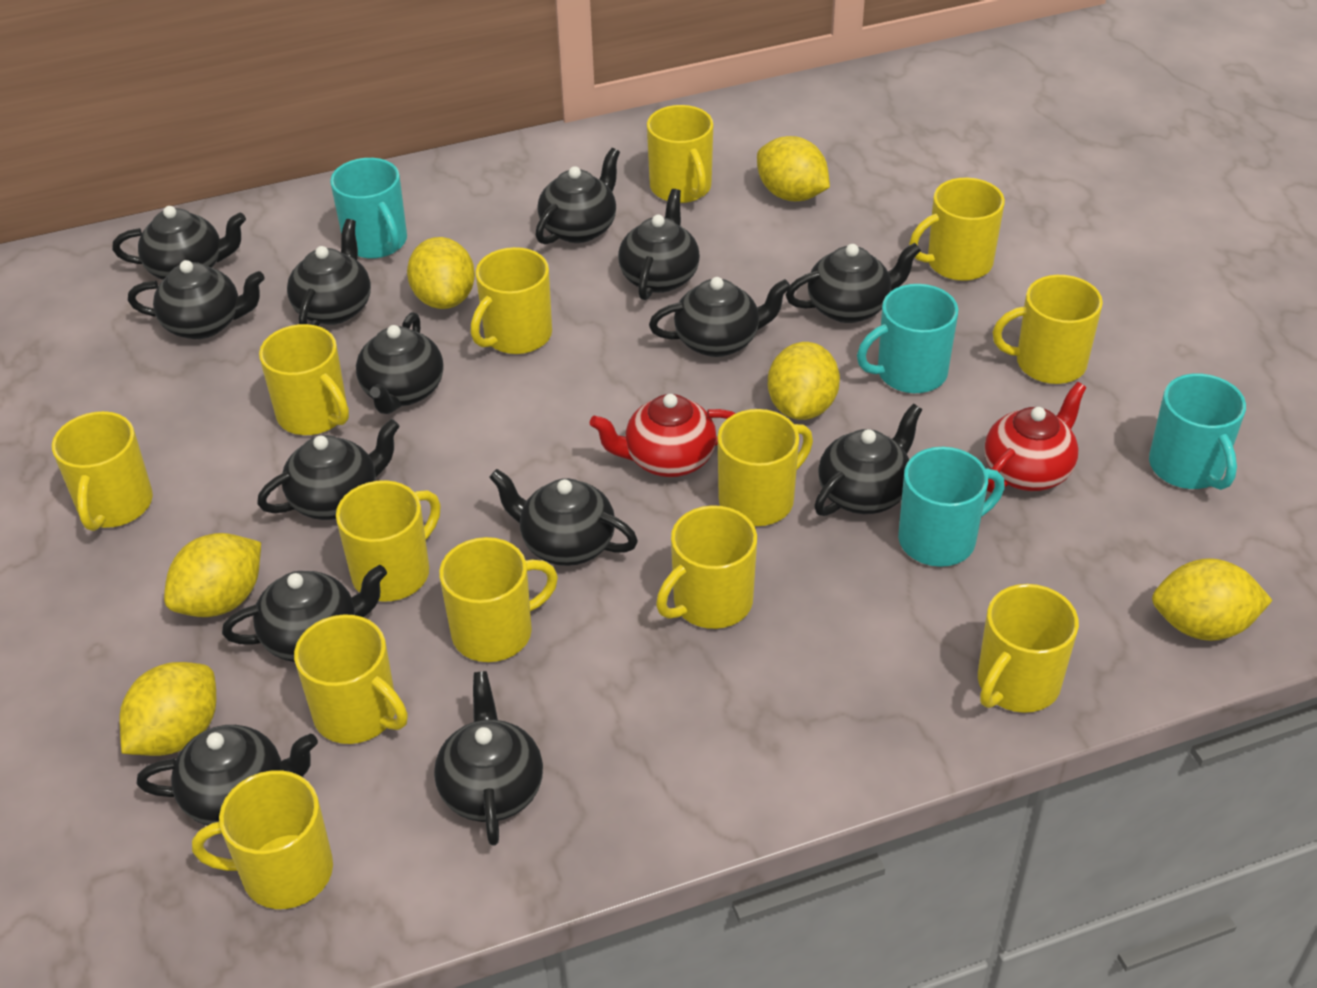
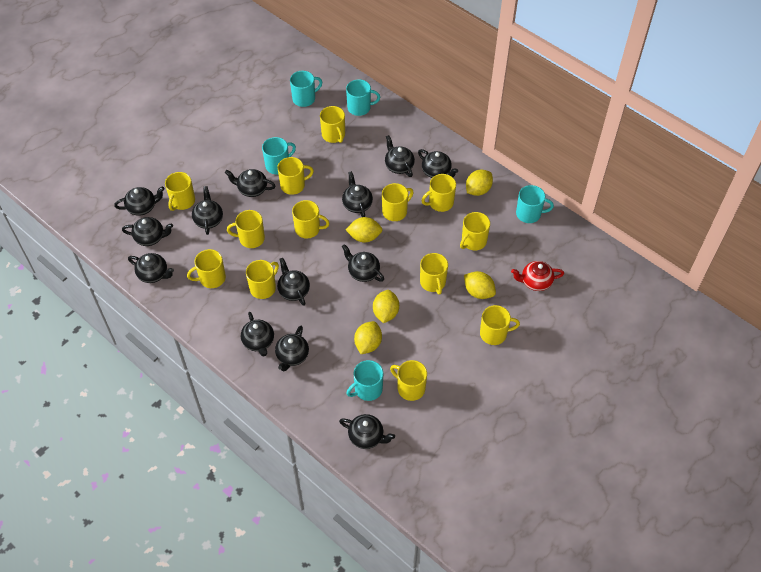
black teapot: 14 -> 13
red teapot: 2 -> 1
turquoise mug: 4 -> 5
yellow lemon: 6 -> 5

